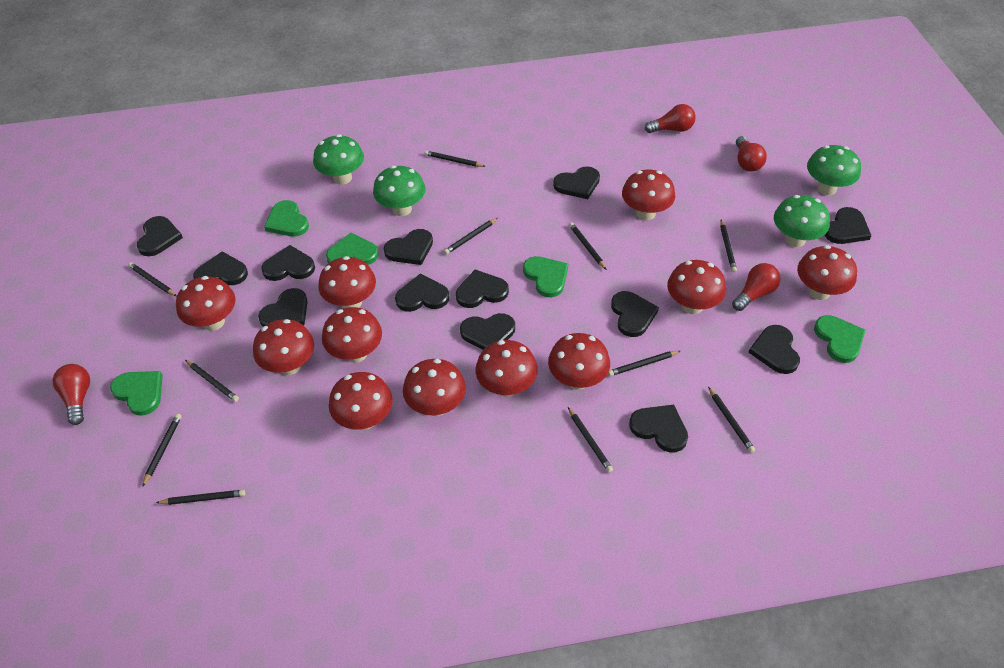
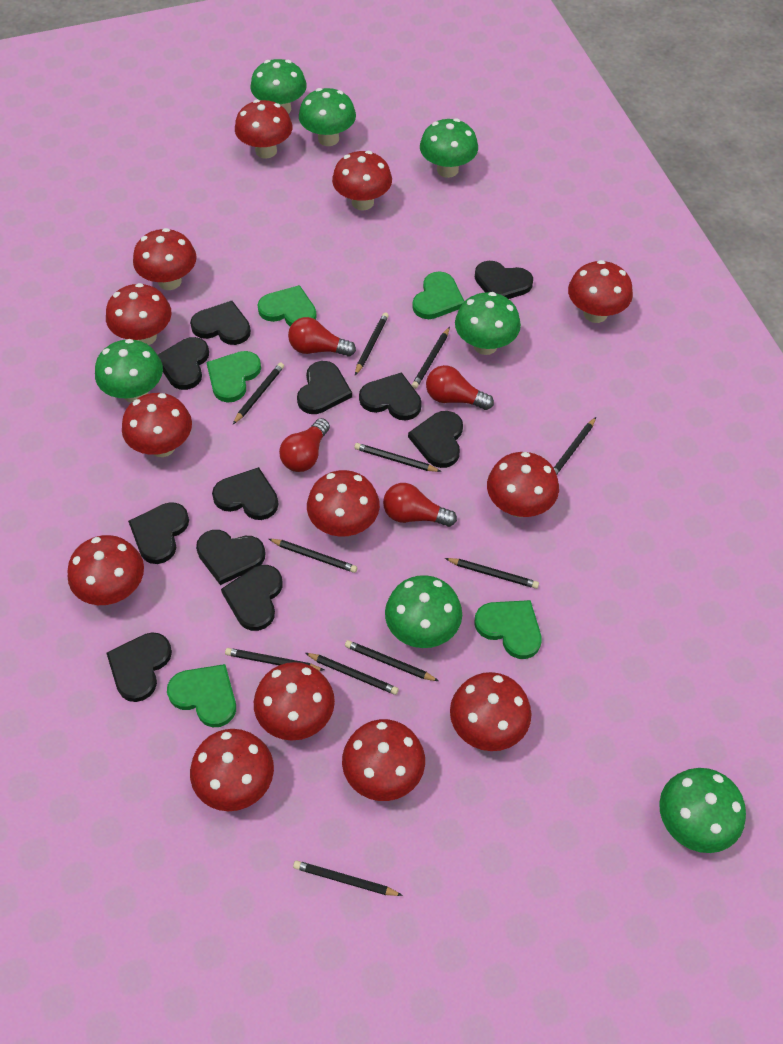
black heart: 13 -> 11
green mushroom: 4 -> 7
red mushroom: 11 -> 13

